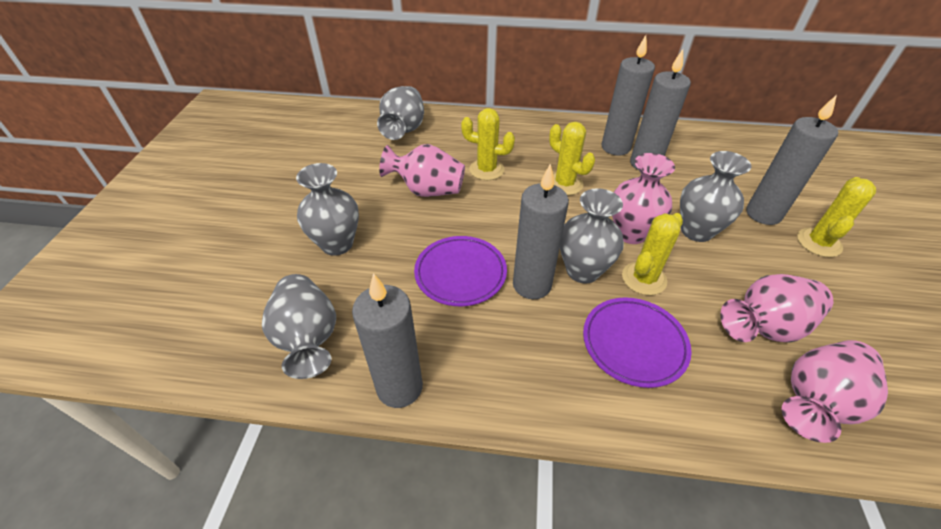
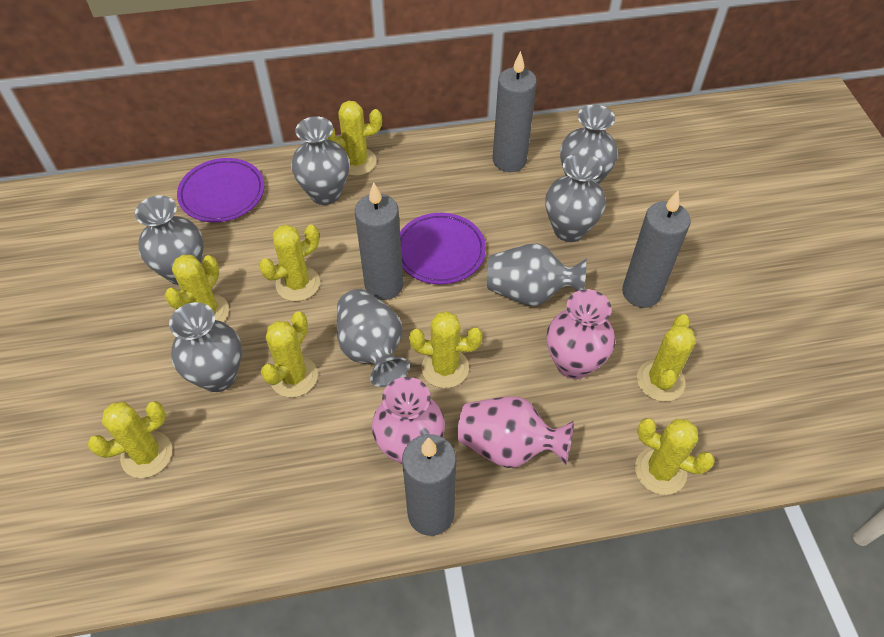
grey candle: 5 -> 4
grey vase: 5 -> 7
pink vase: 4 -> 3
yellow cactus: 4 -> 8

